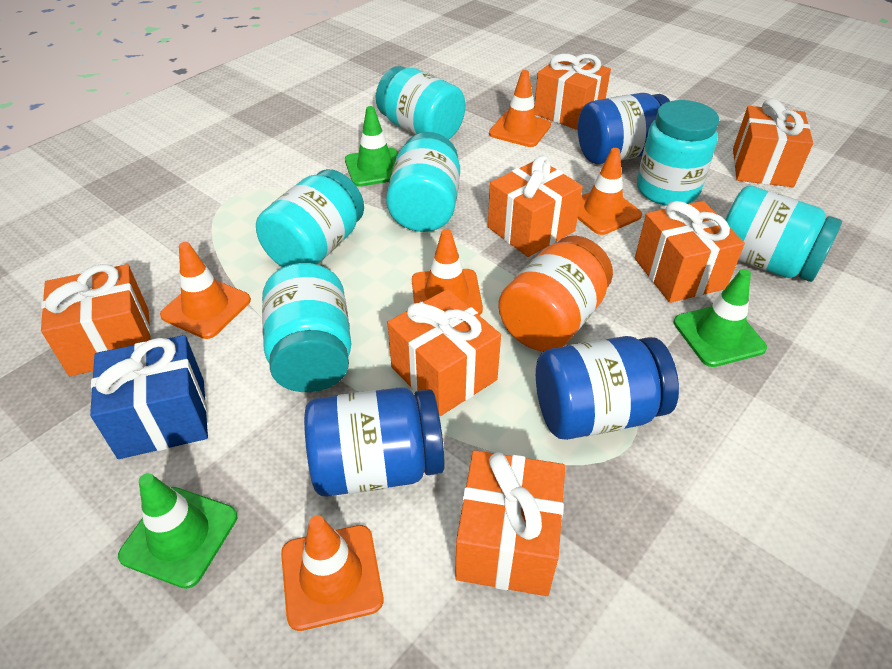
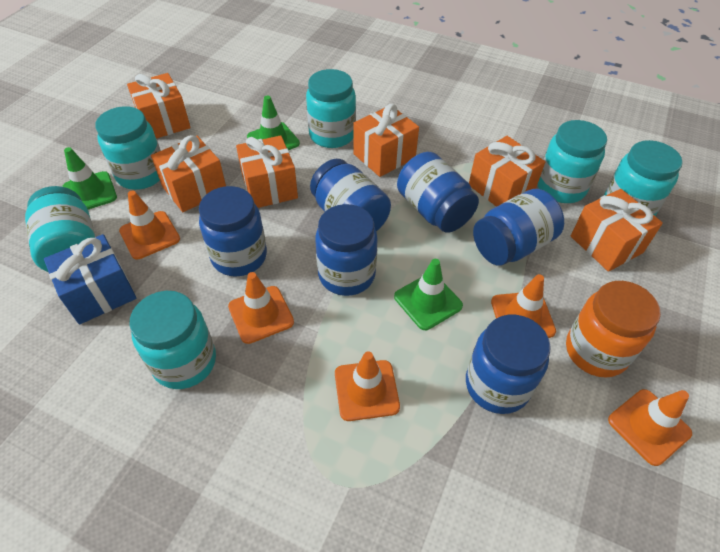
blue jar: 3 -> 6
orange gift: 7 -> 6

